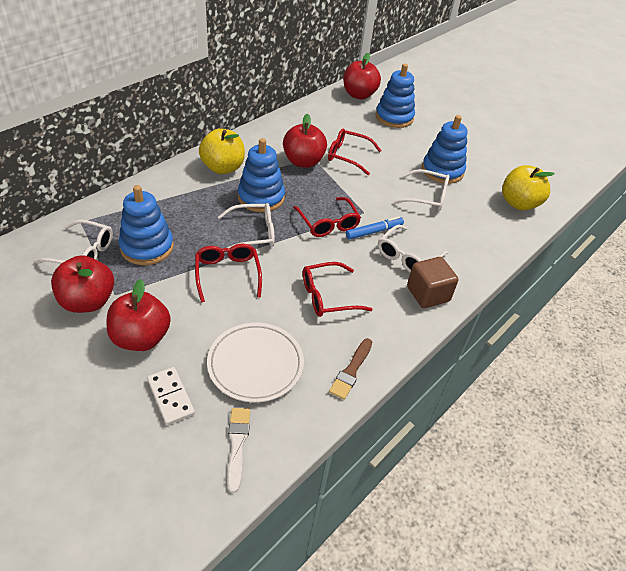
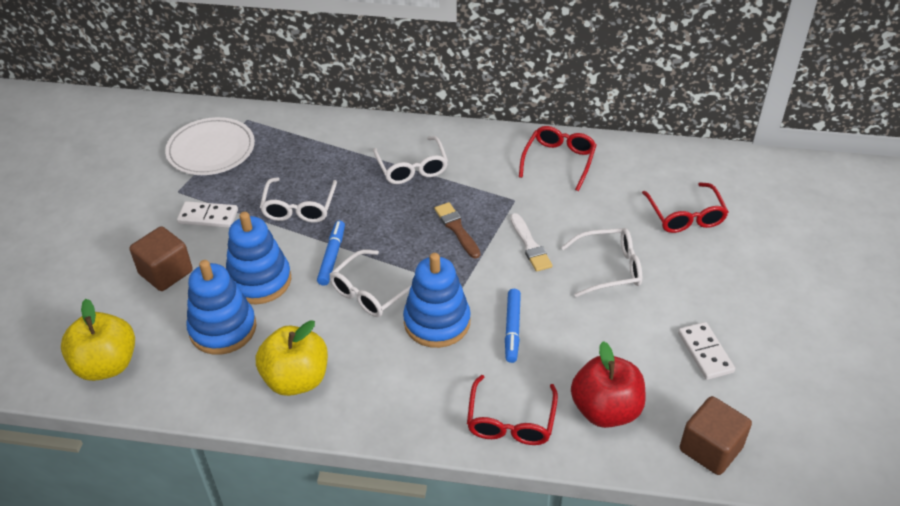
blue marker: 1 -> 2
blue stacking toy: 4 -> 3
brown cube: 1 -> 2
red apple: 4 -> 1
red glasses: 4 -> 3
white domino: 1 -> 2

